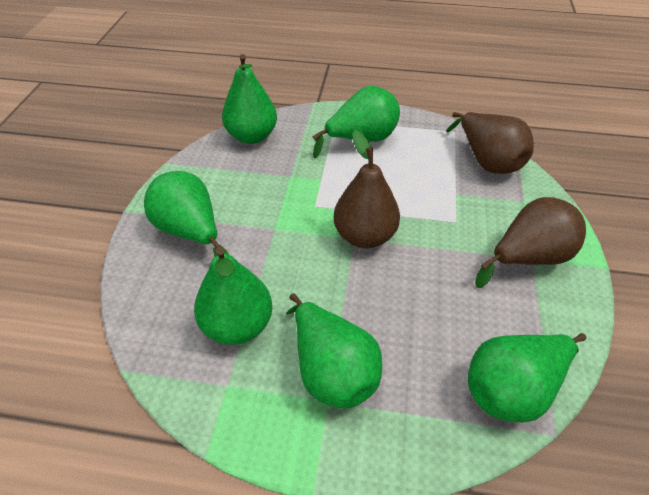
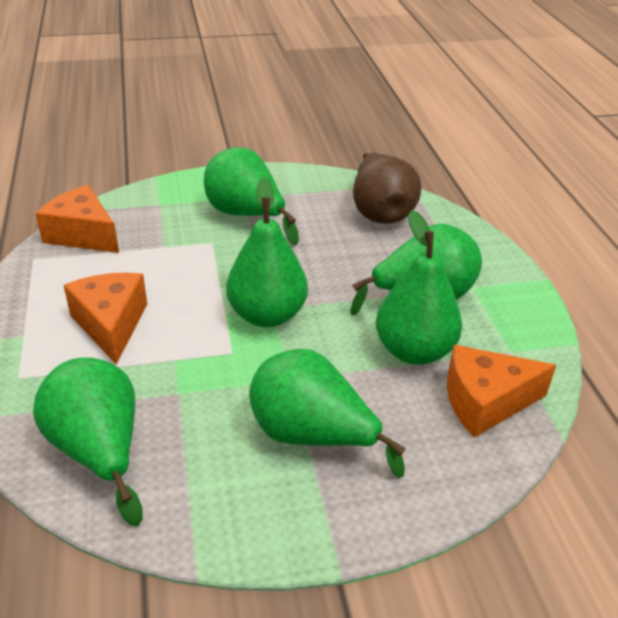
brown pear: 3 -> 1
orange cheese: 0 -> 3

